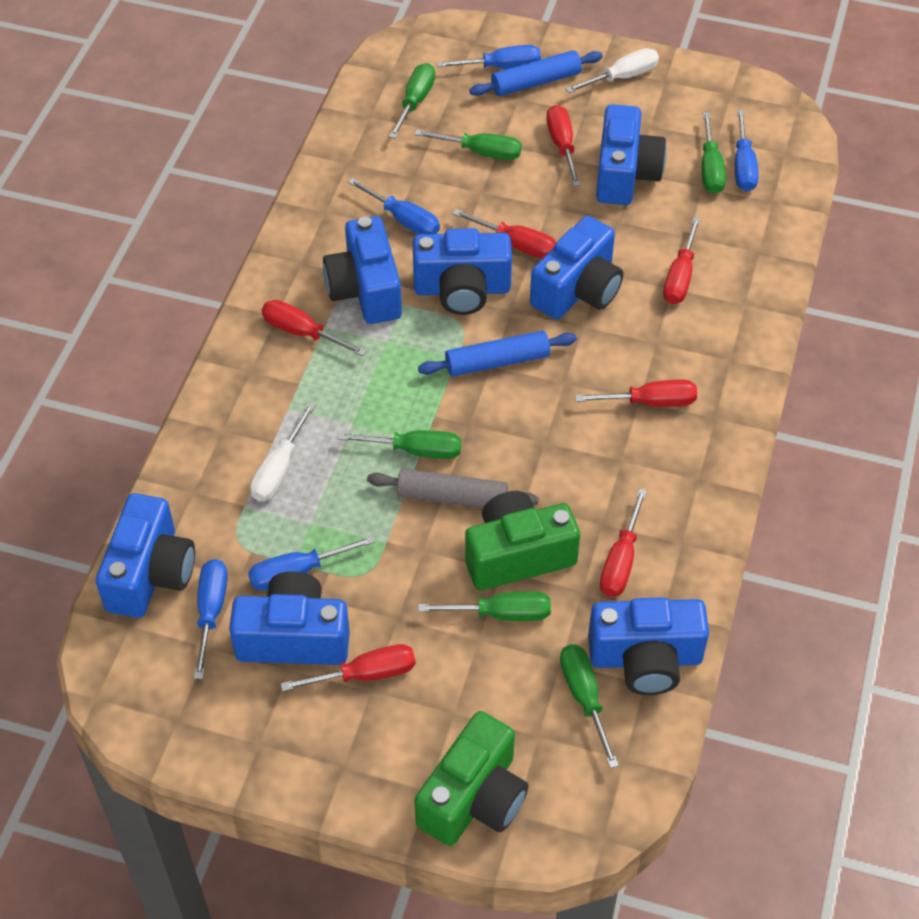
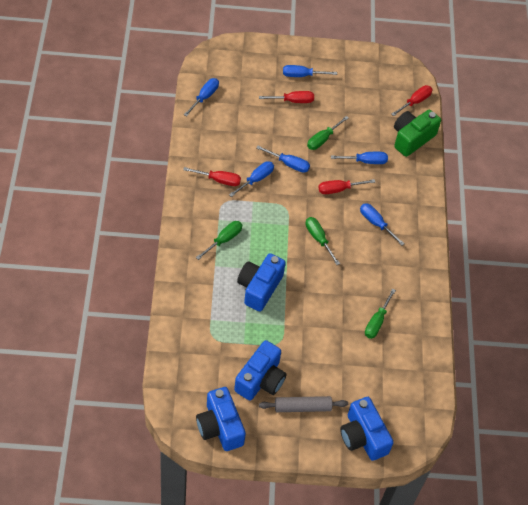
blue camera: 7 -> 4
blue rolling pin: 2 -> 0
blue screwdriver: 5 -> 6
green camera: 2 -> 1
green screwdriver: 6 -> 4
red screwdriver: 7 -> 4
white screwdriver: 2 -> 0

